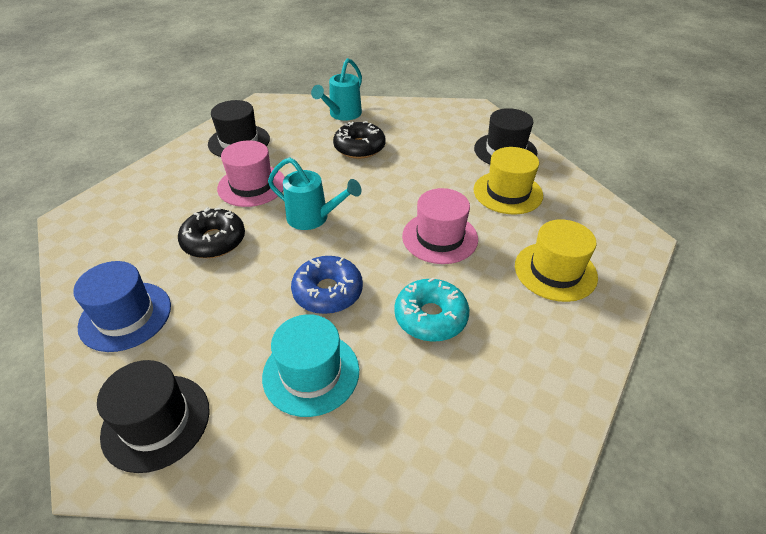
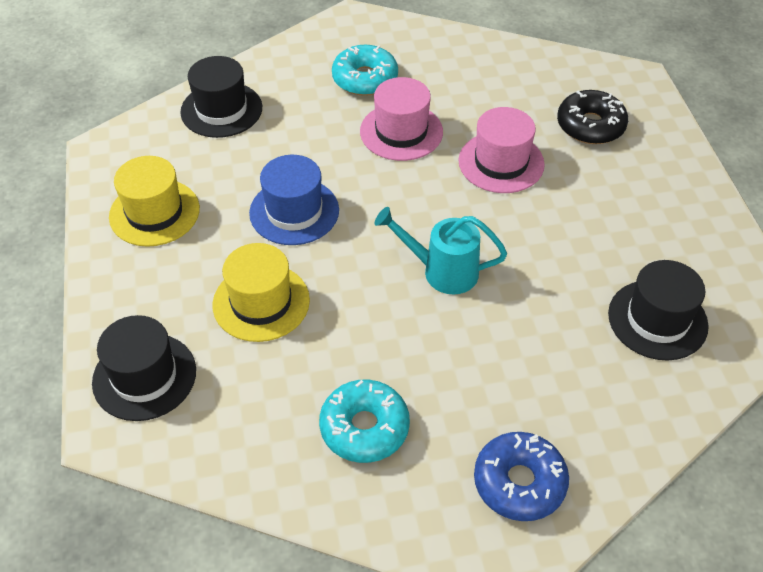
black donut: 2 -> 1
turquoise donut: 1 -> 2
turquoise hat: 1 -> 0
turquoise watering can: 2 -> 1

